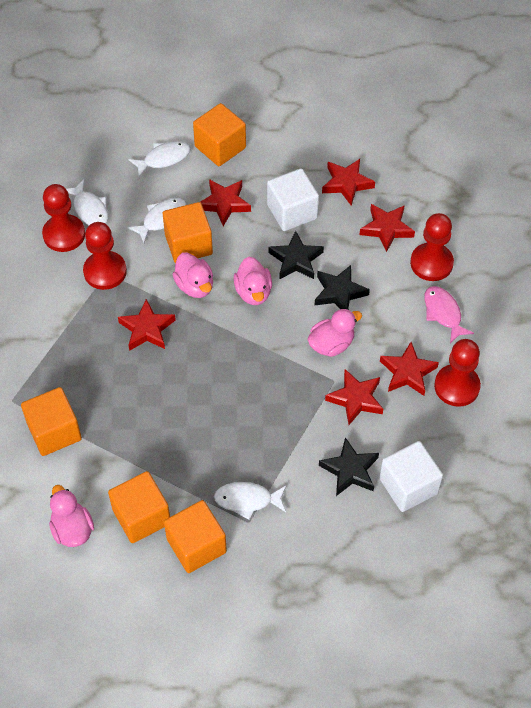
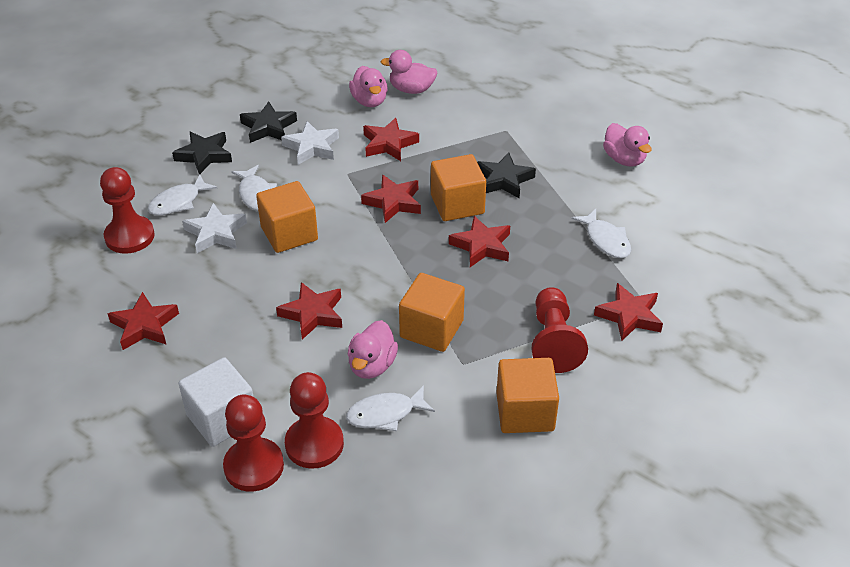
orange cube: 5 -> 4
pink fish: 1 -> 0
white cube: 2 -> 1
white star: 0 -> 2

